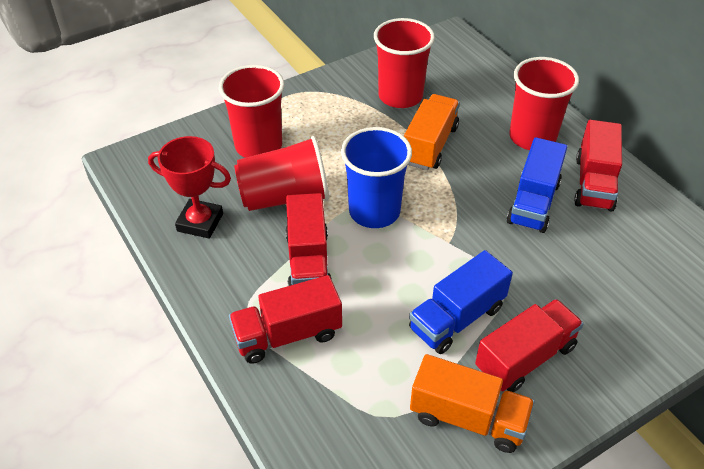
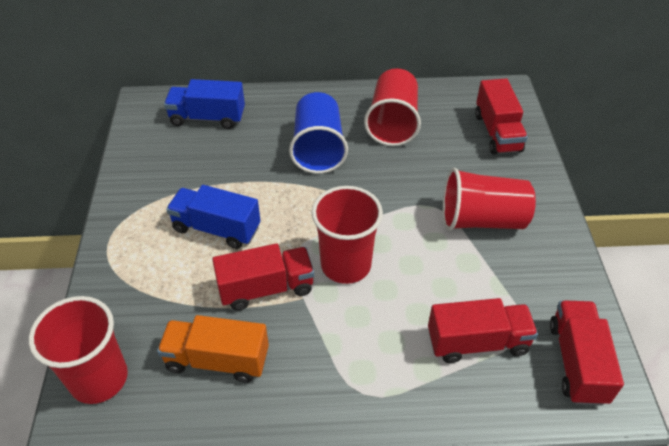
orange truck: 2 -> 1
red trophy: 1 -> 0

